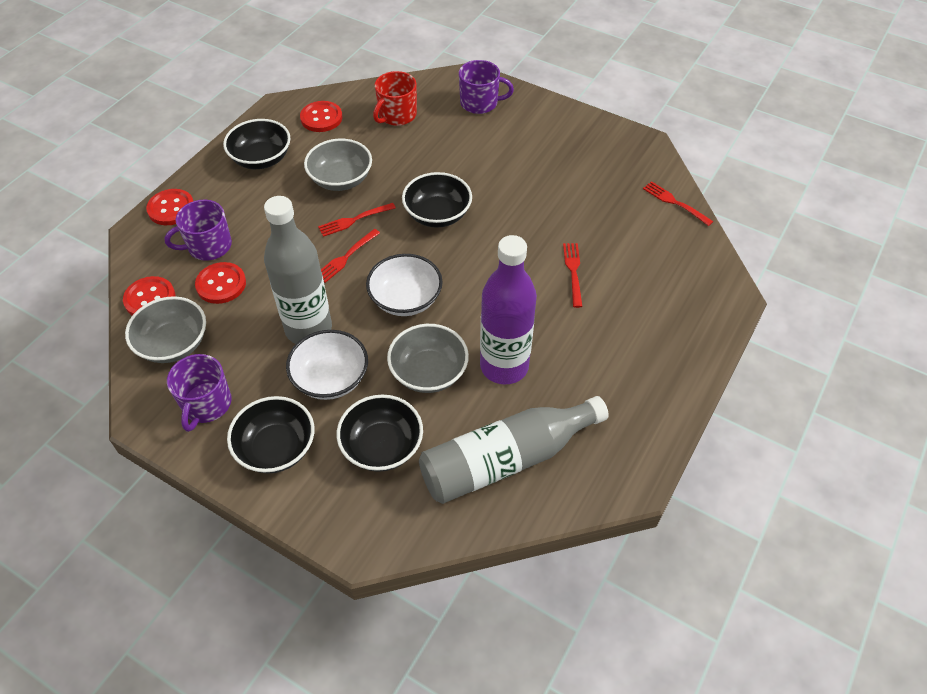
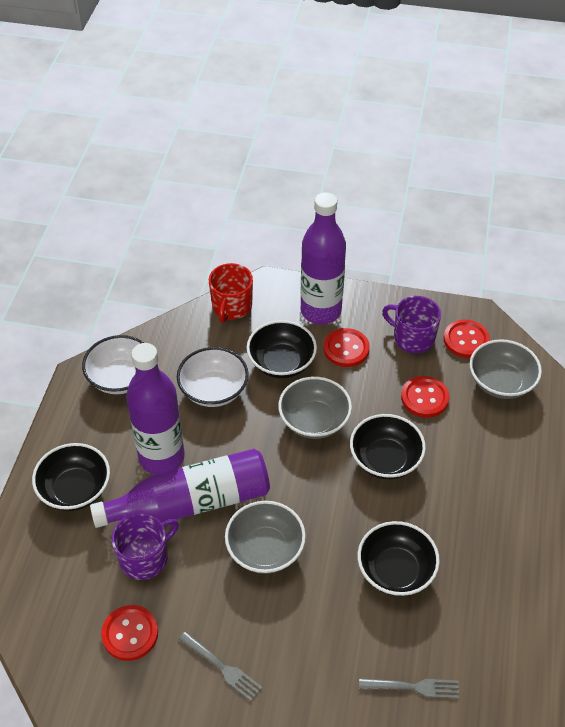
grey bottle: 2 -> 0
grey fork: 0 -> 2
purple bottle: 1 -> 3
purple mug: 3 -> 2
red fork: 4 -> 0

